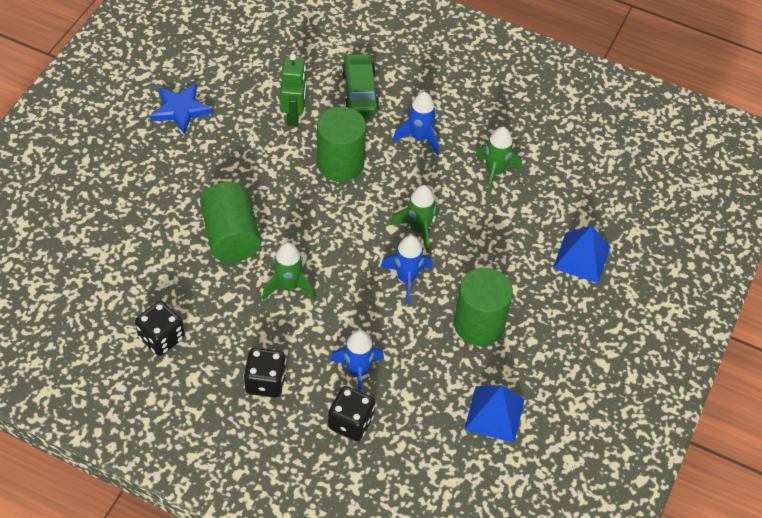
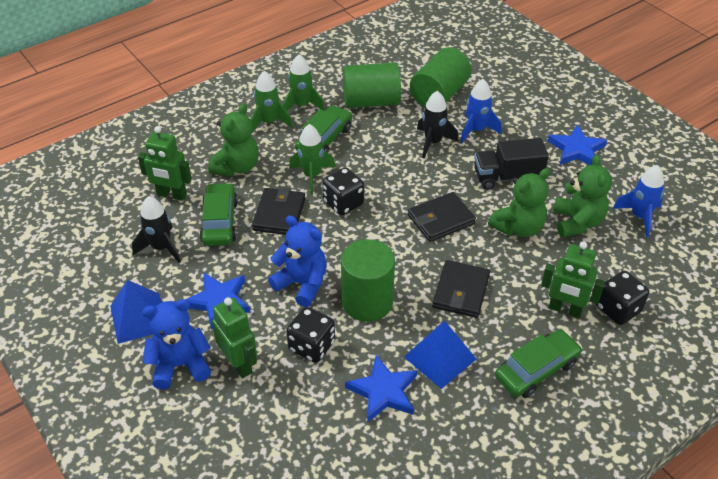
black rocket: 0 -> 2
black truck: 0 -> 1
black wallet: 0 -> 3
blue rocket: 3 -> 2
blue star: 1 -> 3
blue teddy bear: 0 -> 2
green car: 1 -> 3
green robot: 1 -> 3
green teddy bear: 0 -> 3

